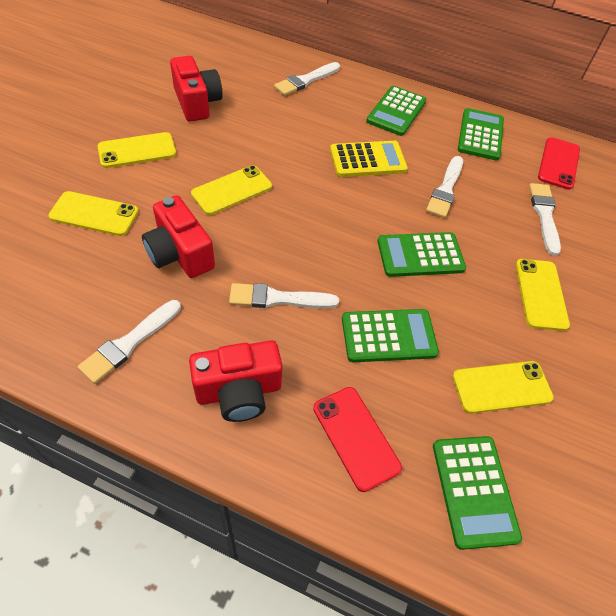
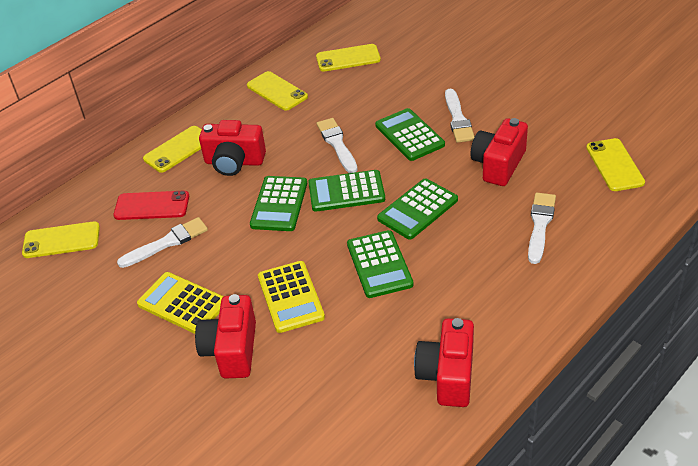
red camera: 3 -> 4
red phone: 2 -> 1
white brush: 5 -> 4
yellow calculator: 1 -> 2

